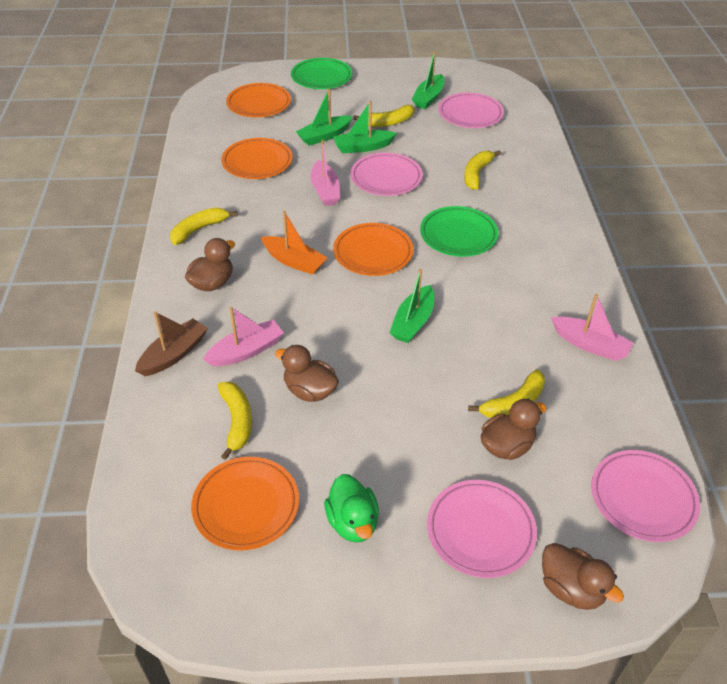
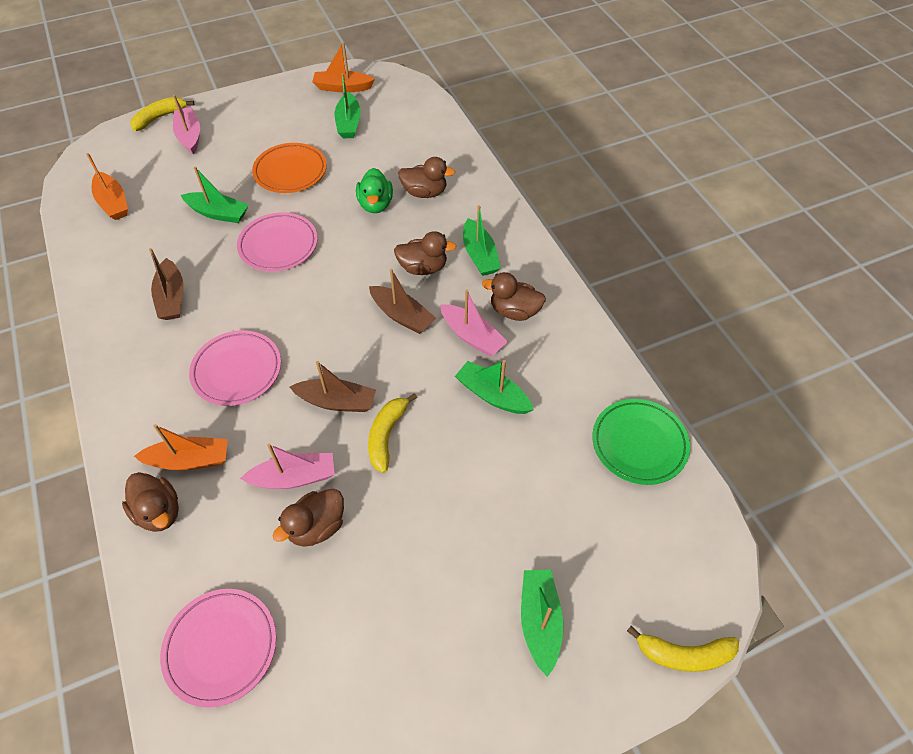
brown boat: 1 -> 3
brown duck: 4 -> 5
green boat: 4 -> 5
green plate: 2 -> 1
orange boat: 1 -> 3
orange plate: 4 -> 1
pink plate: 4 -> 3
yellow banana: 5 -> 3

